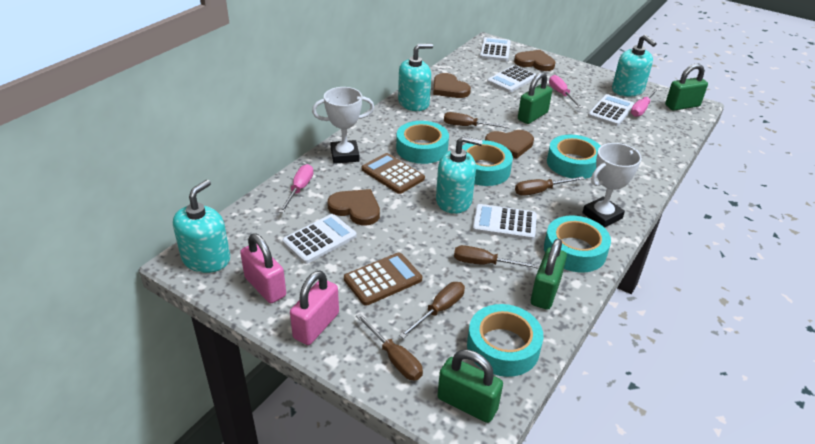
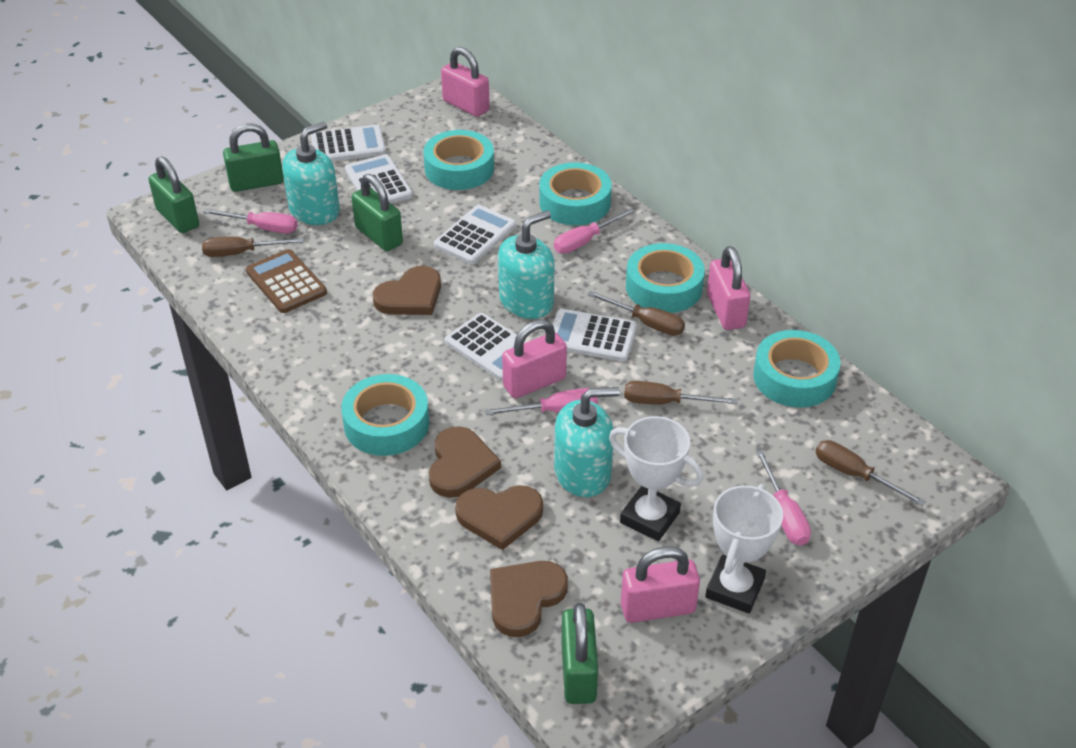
brown calculator: 2 -> 1
brown screwdriver: 5 -> 4
pink padlock: 2 -> 4
pink screwdriver: 3 -> 4
turquoise soap dispenser: 4 -> 3

